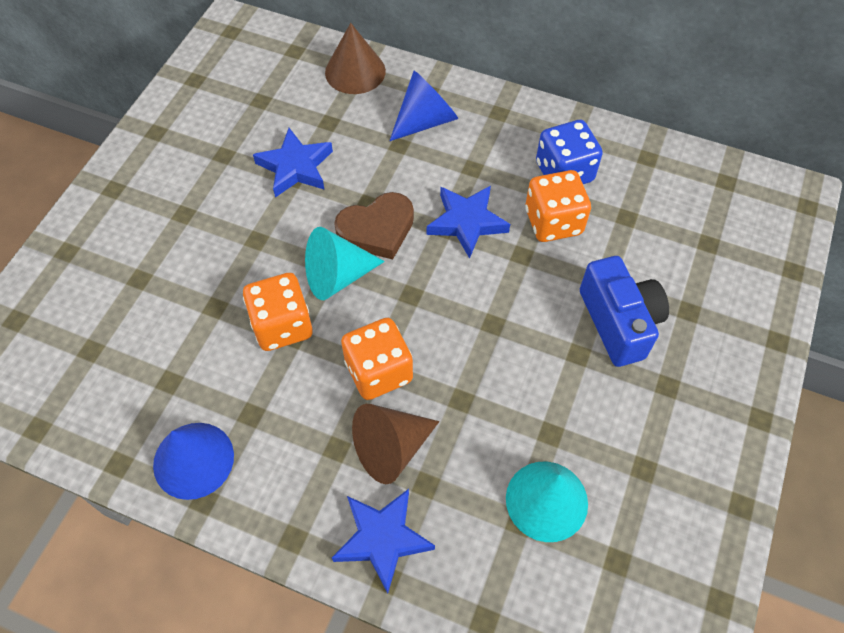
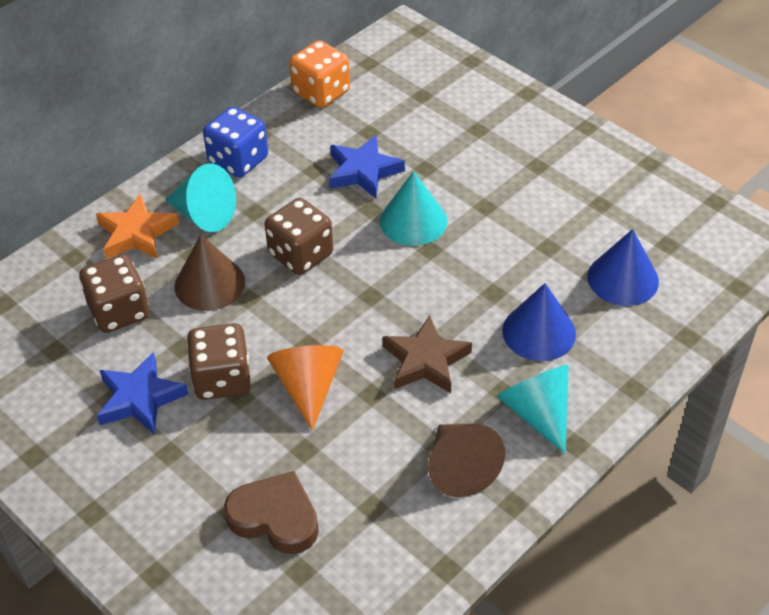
blue camera: 1 -> 0
blue star: 3 -> 2
brown dice: 0 -> 3
brown star: 0 -> 1
orange cone: 0 -> 1
orange dice: 3 -> 1
orange star: 0 -> 1
turquoise cone: 2 -> 3

